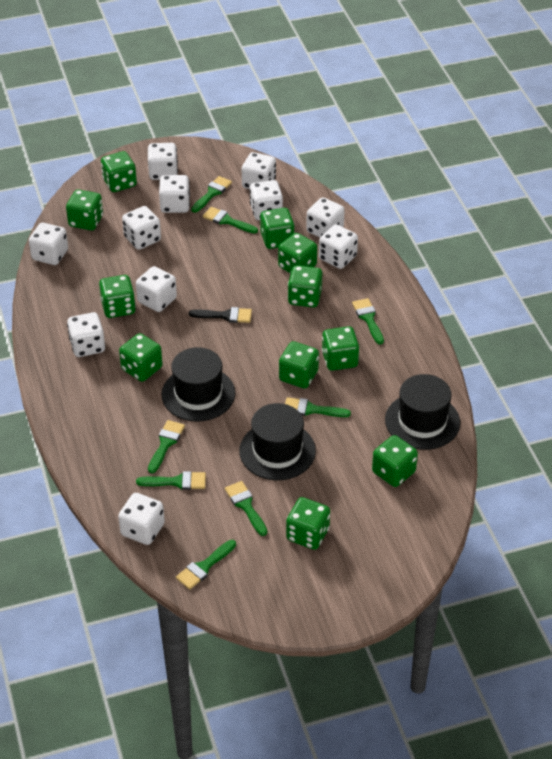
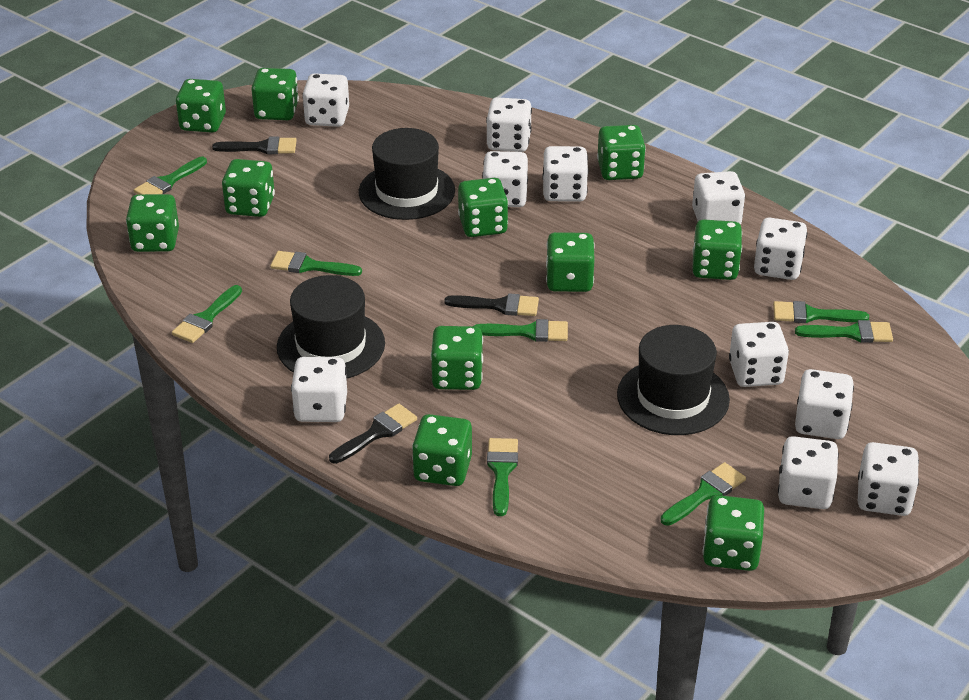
black brush: 1 -> 3

